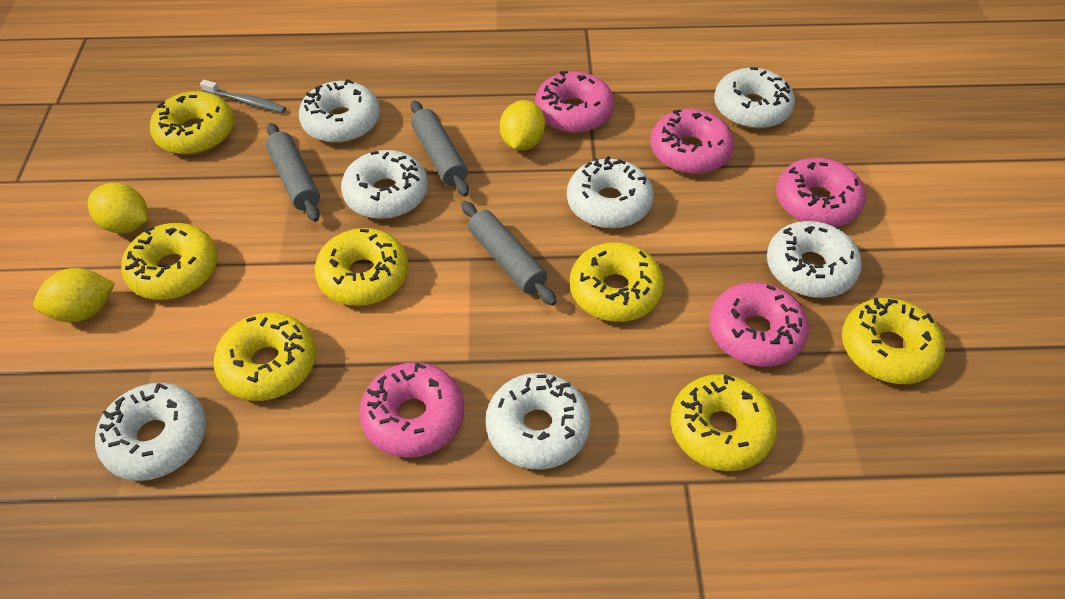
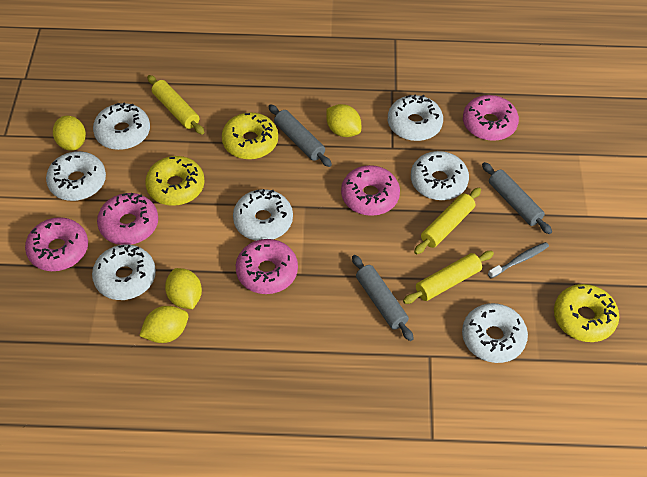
yellow donut: 7 -> 3
yellow lemon: 3 -> 4
yellow rolling pin: 0 -> 3

